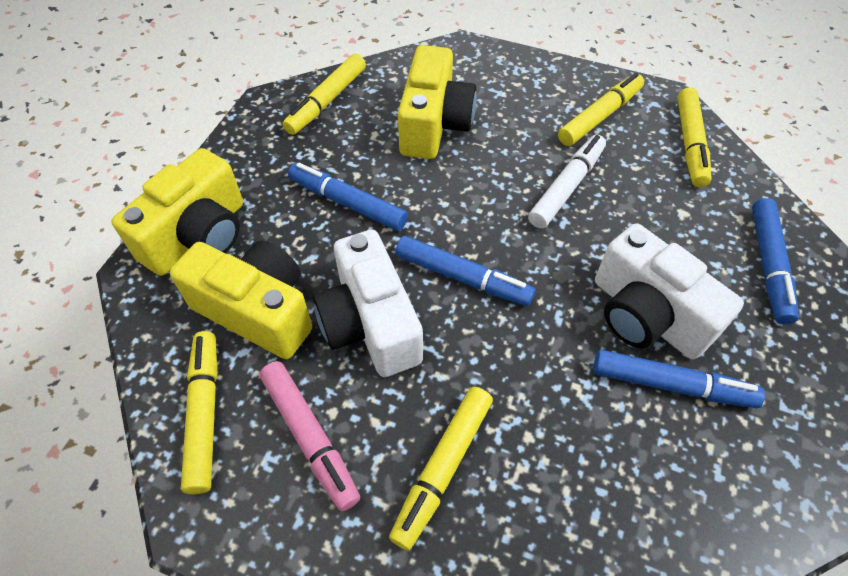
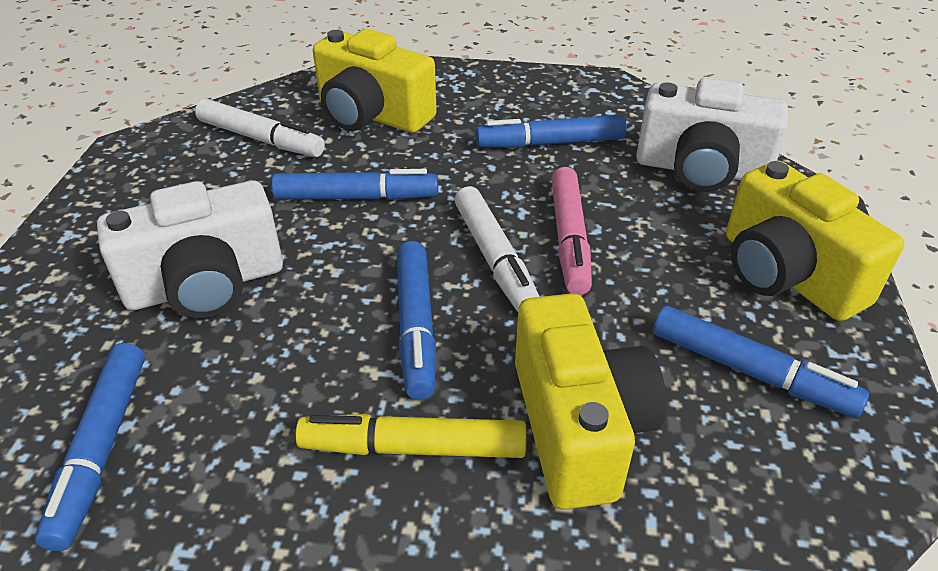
blue marker: 4 -> 5
white marker: 1 -> 2
yellow marker: 5 -> 1

